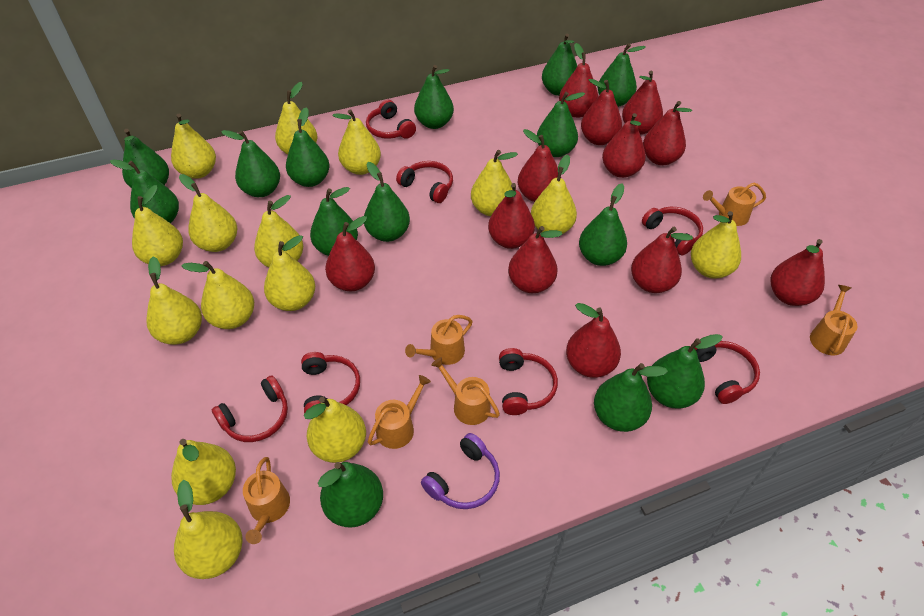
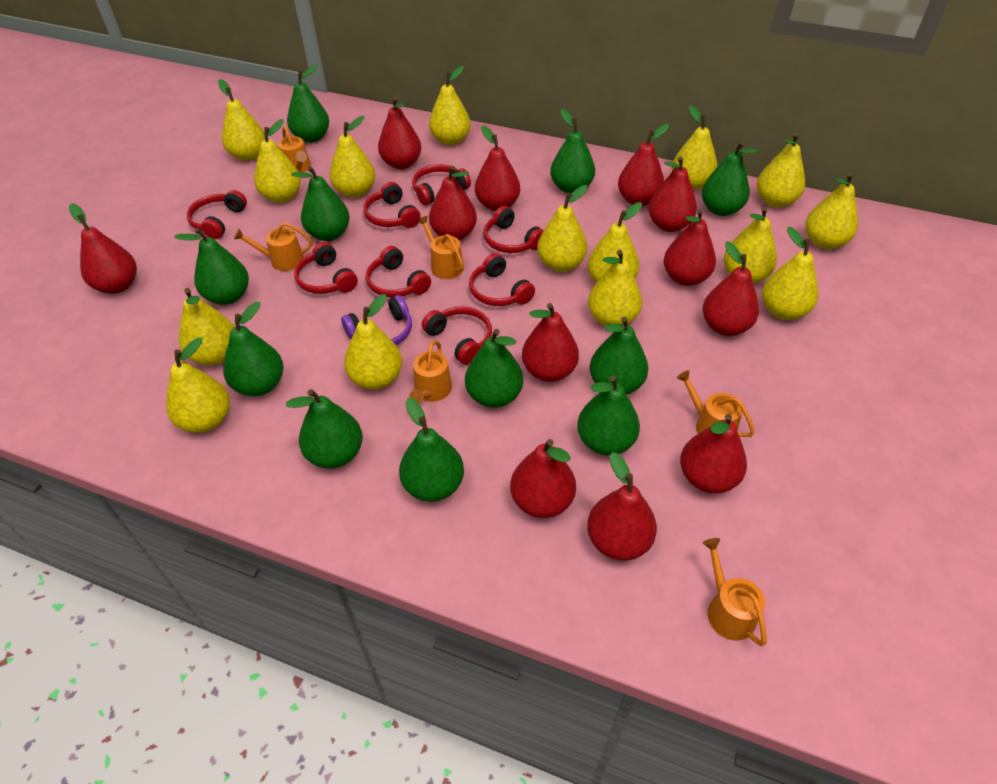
green pear: 14 -> 11
red headphones: 7 -> 8

